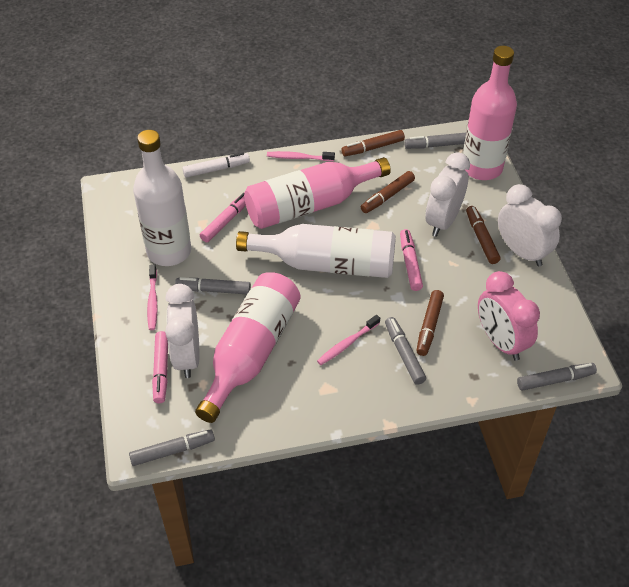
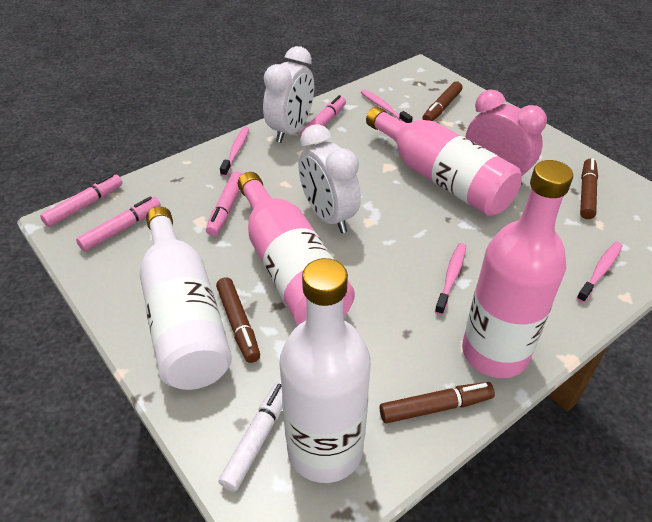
grey marker: 5 -> 0
pink marker: 3 -> 4
pink toothbrush: 3 -> 4
white clock: 3 -> 2

